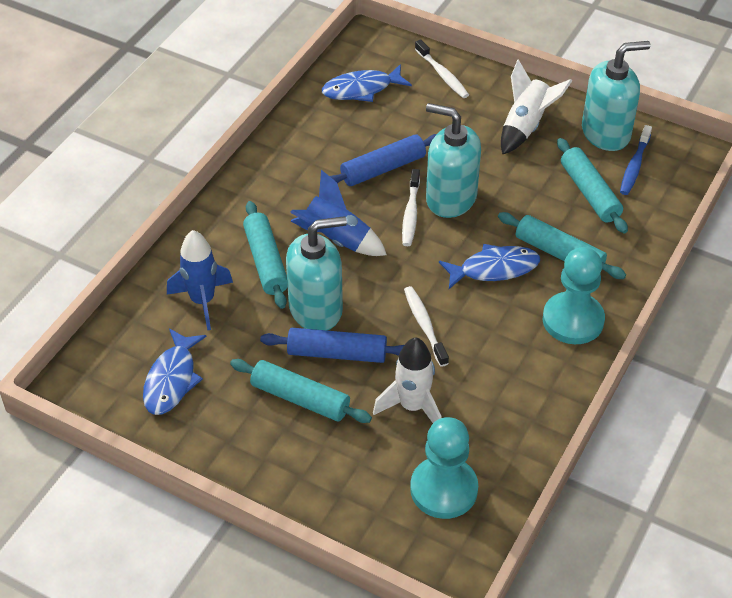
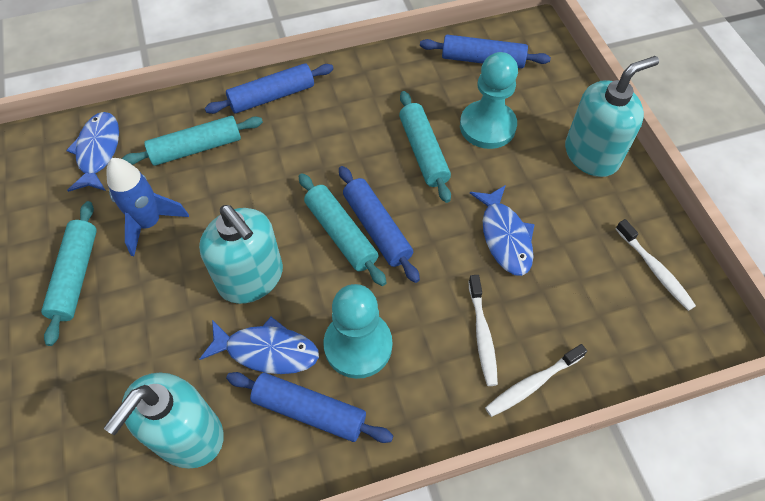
blue rocket: 2 -> 1
blue rolling pin: 2 -> 4
blue toothbrush: 1 -> 0
white rocket: 2 -> 0

